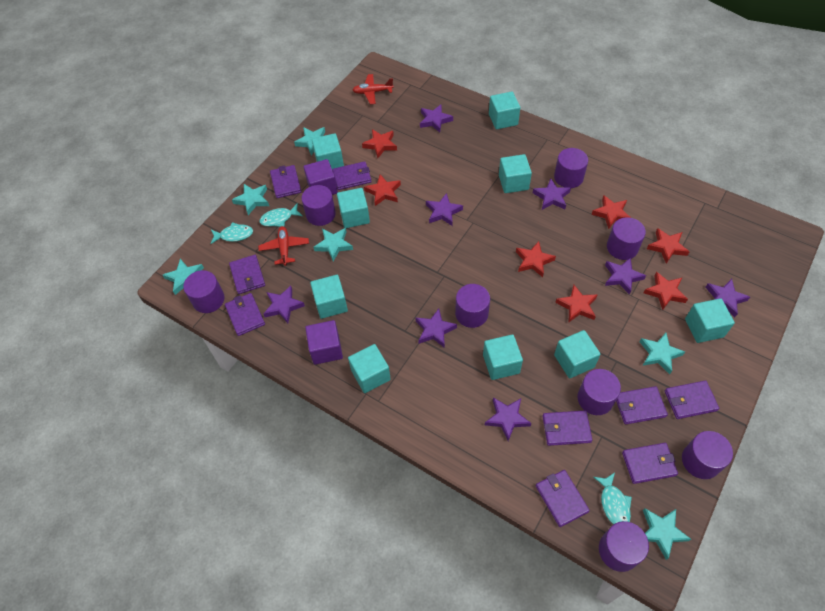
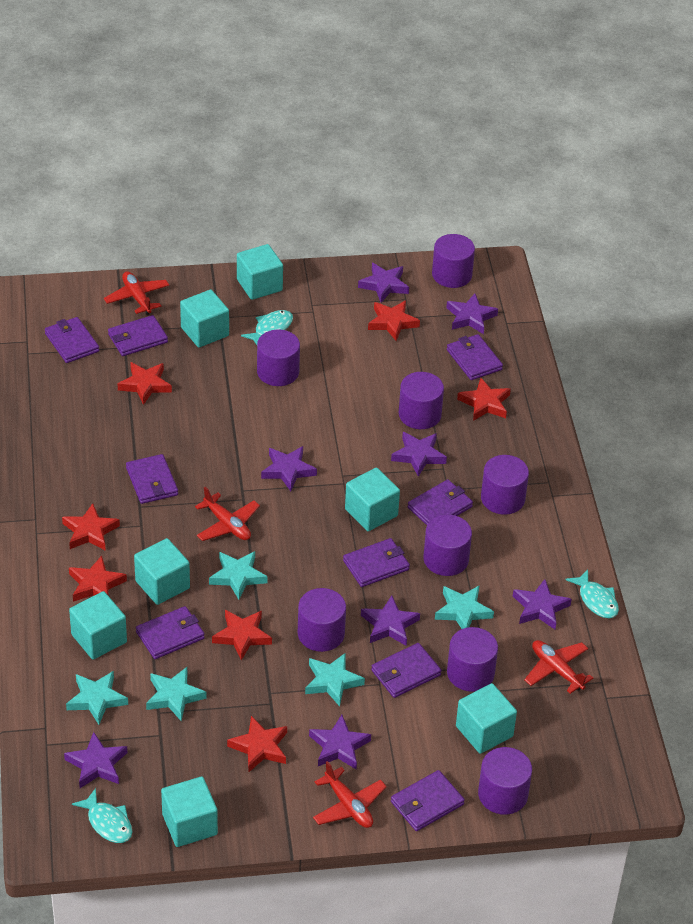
purple cube: 2 -> 0
red plane: 2 -> 4
turquoise cube: 9 -> 7
turquoise star: 6 -> 5

